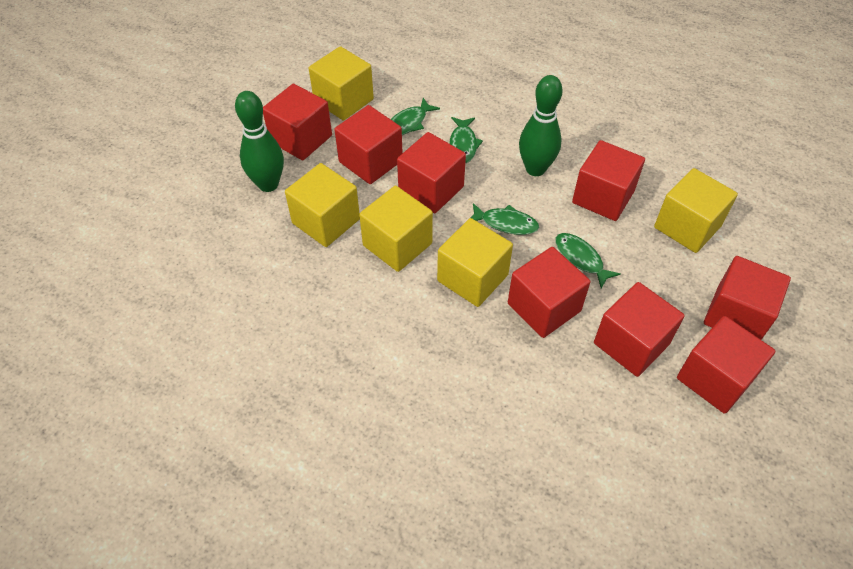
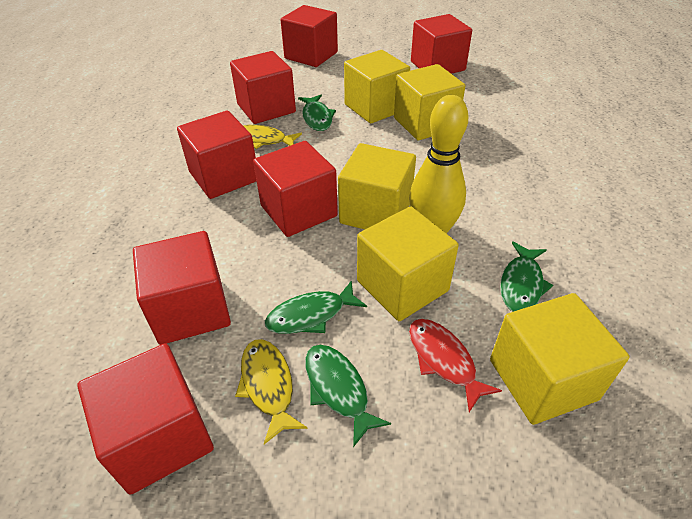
green bowling pin: 2 -> 0
red cube: 8 -> 7
red fish: 0 -> 1
yellow bowling pin: 0 -> 1
yellow fish: 0 -> 2

